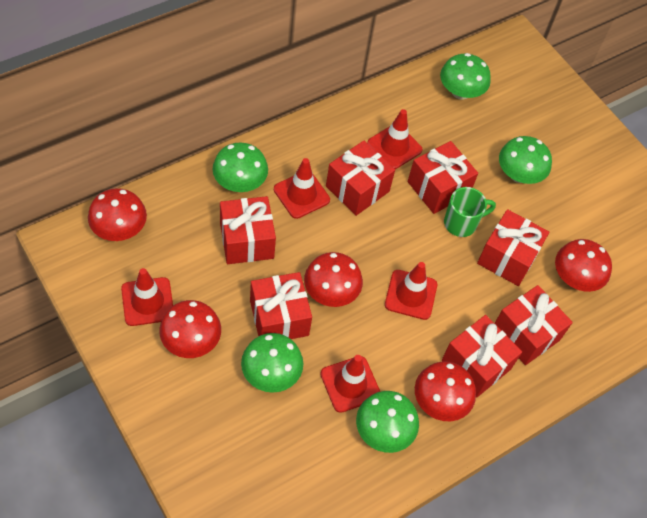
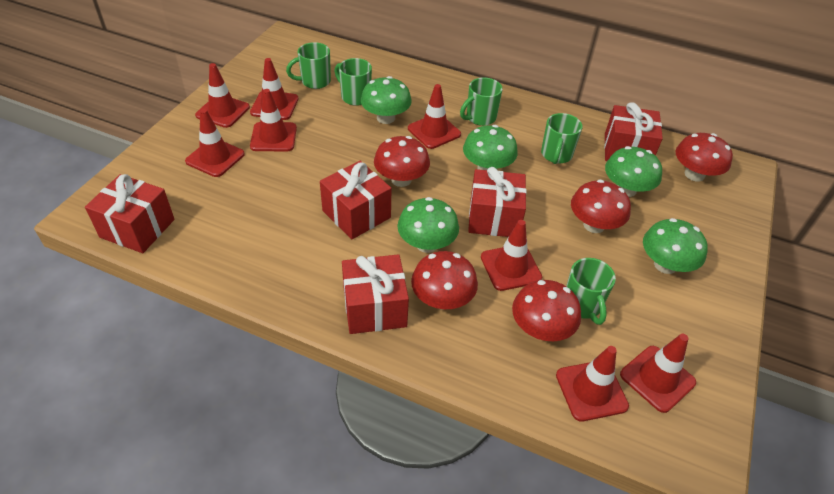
green mug: 1 -> 5
red gift: 7 -> 5
red traffic cone: 5 -> 8

